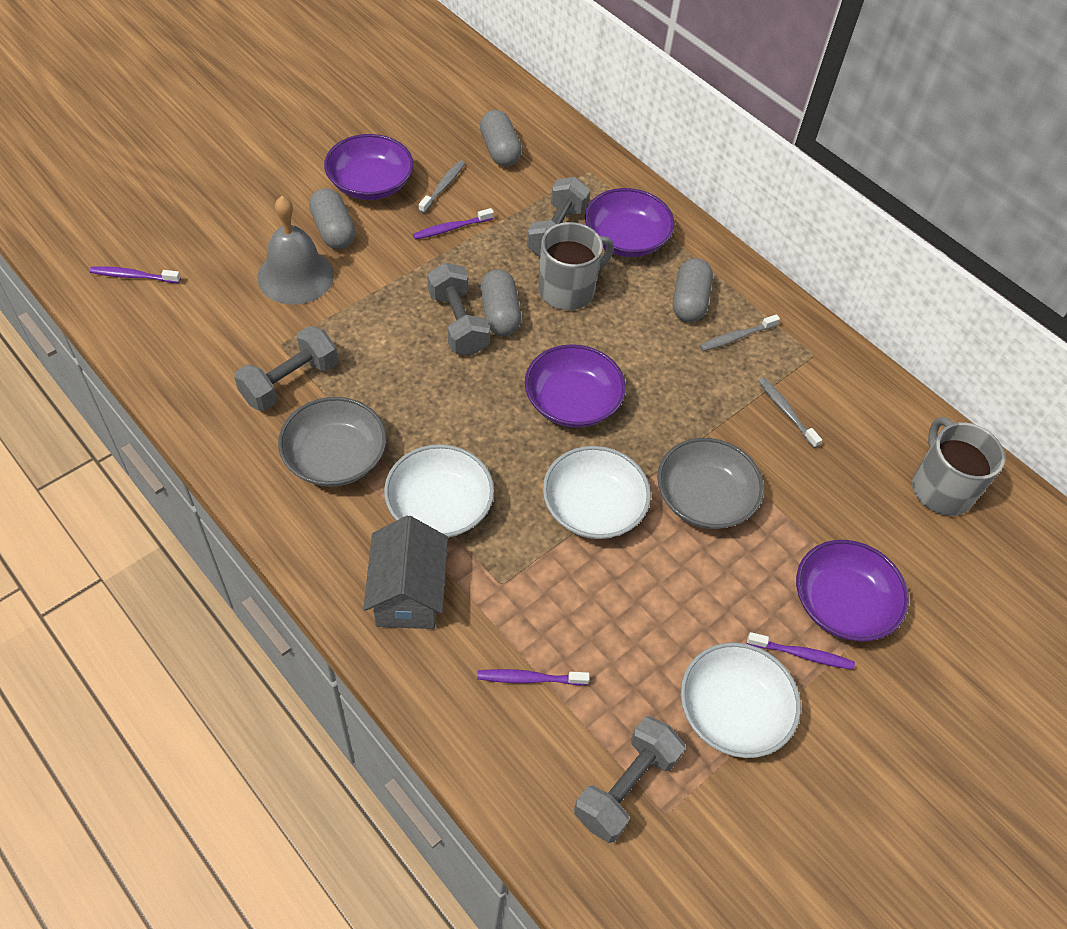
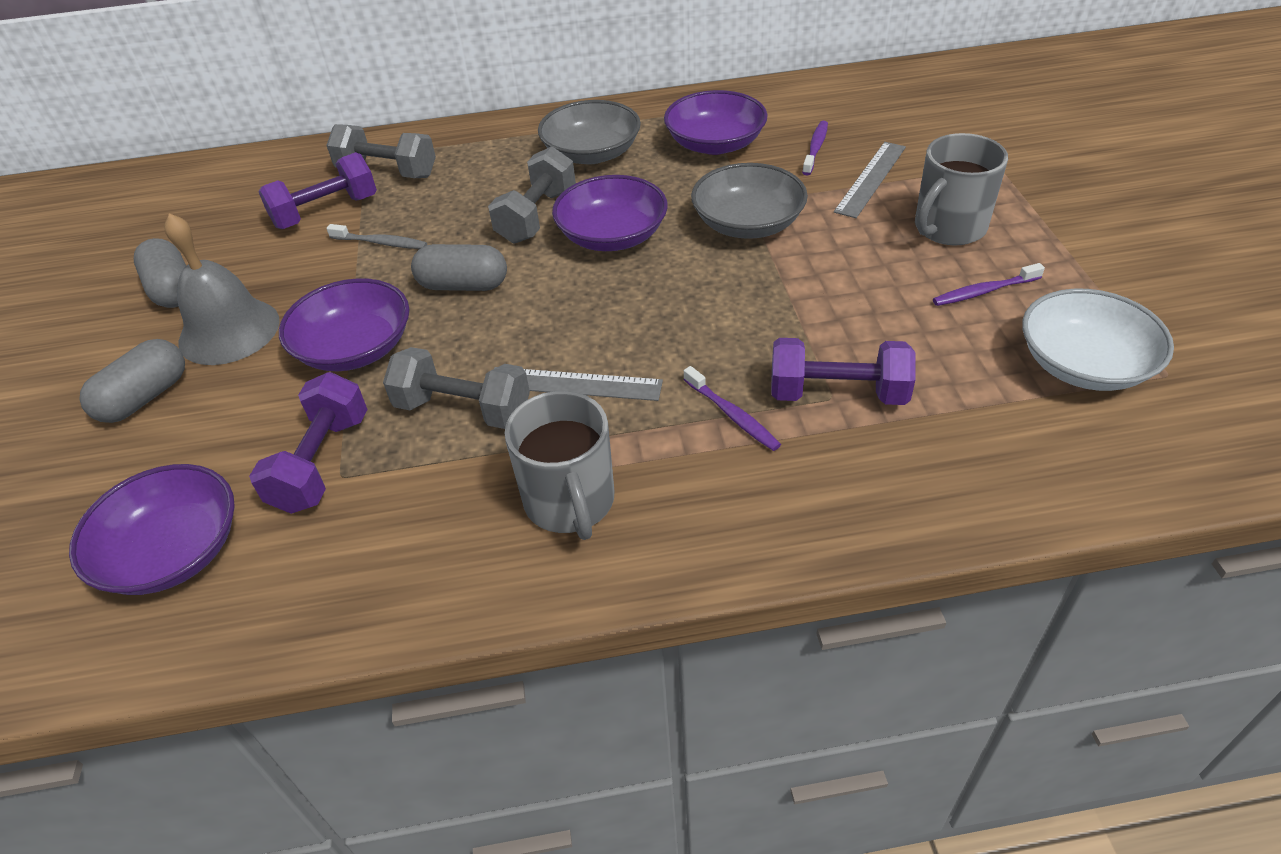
grey capsule: 4 -> 3
grey dumbbell: 4 -> 3
grey house: 1 -> 0
grey ruler: 0 -> 2
grey toothbrush: 3 -> 1
purple dumbbell: 0 -> 3
purple toothbrush: 4 -> 3
white bowl: 3 -> 1

